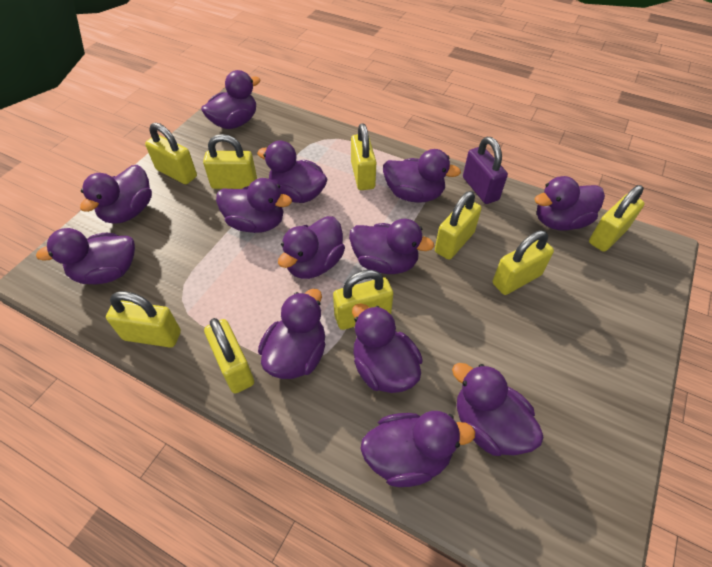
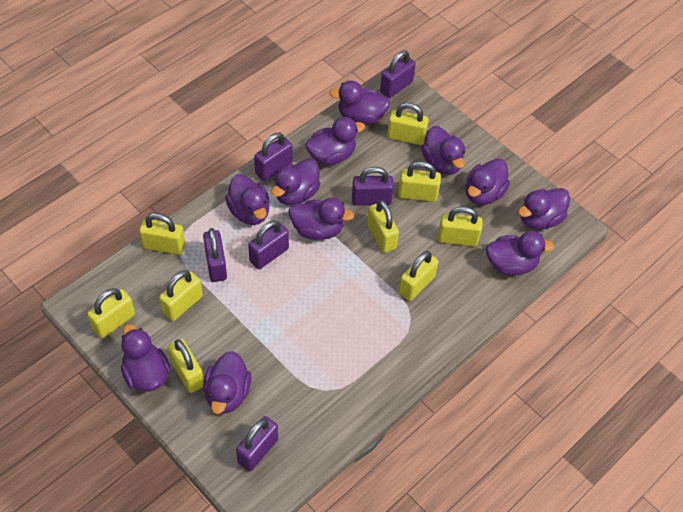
purple duck: 13 -> 11
purple padlock: 1 -> 6

